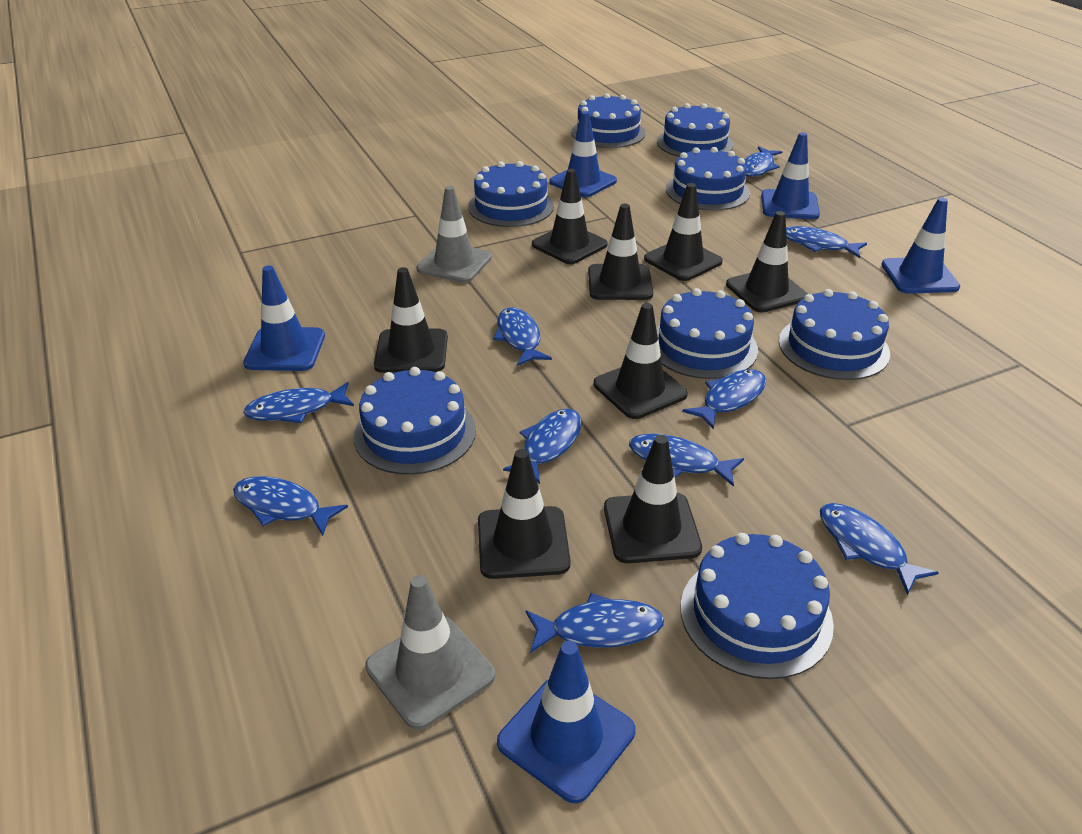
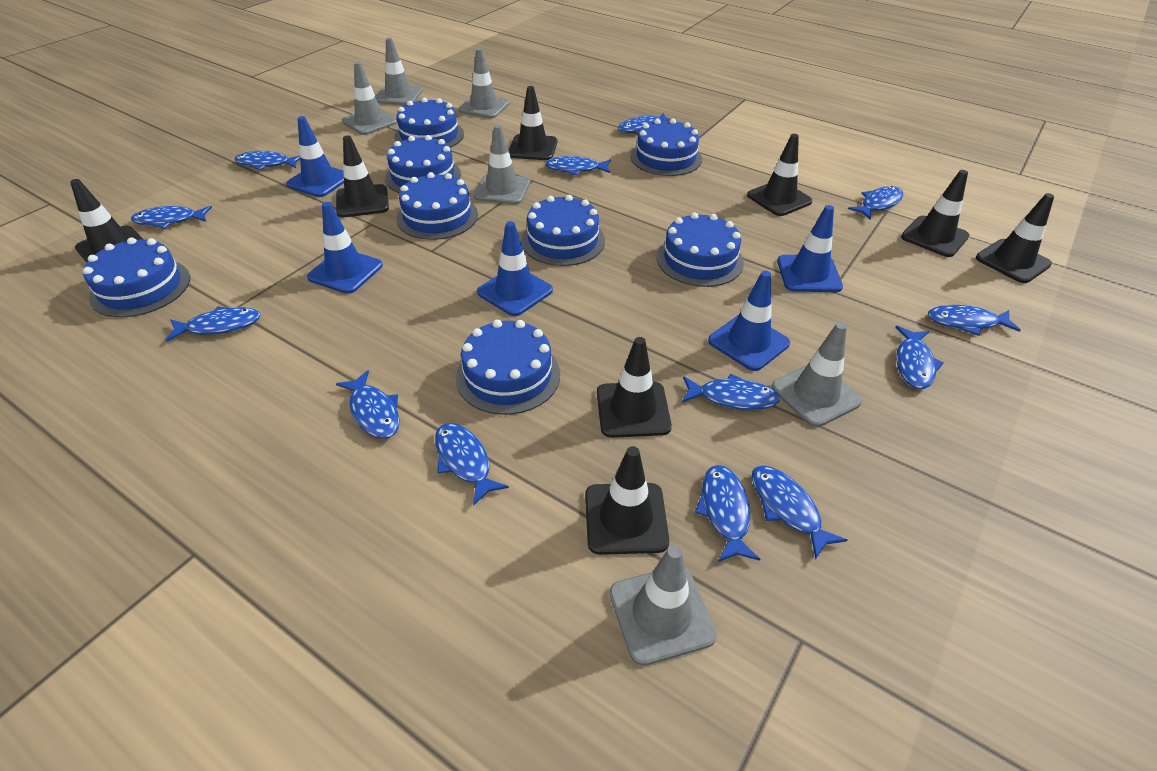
blue fish: 10 -> 13
grey traffic cone: 2 -> 6

